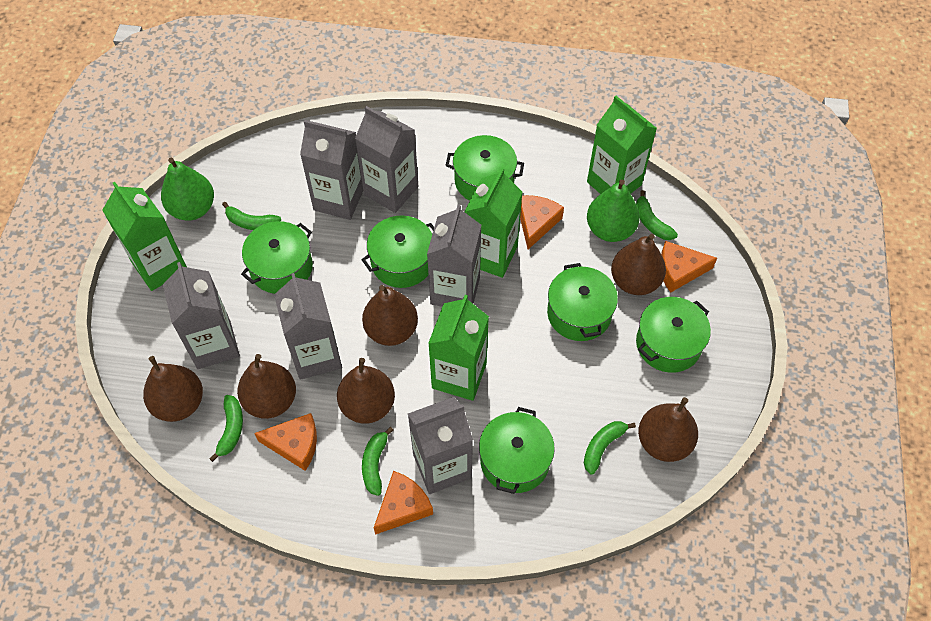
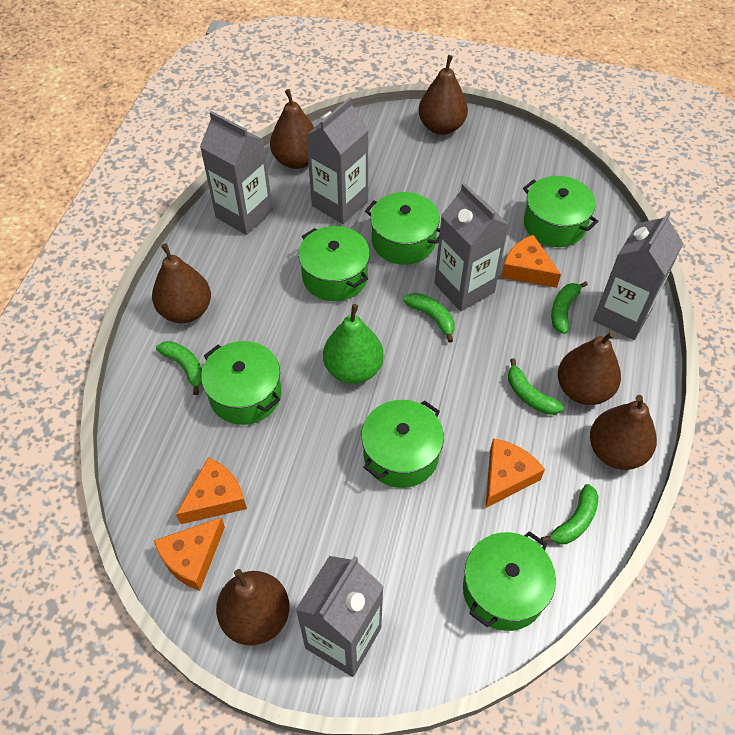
green carton: 4 -> 0
green pear: 2 -> 1
grey carton: 6 -> 5

